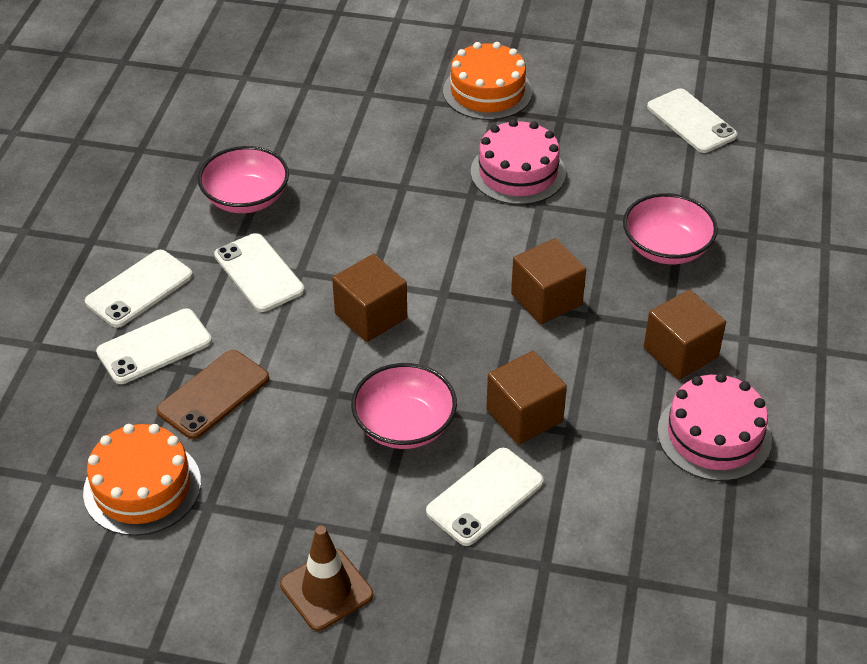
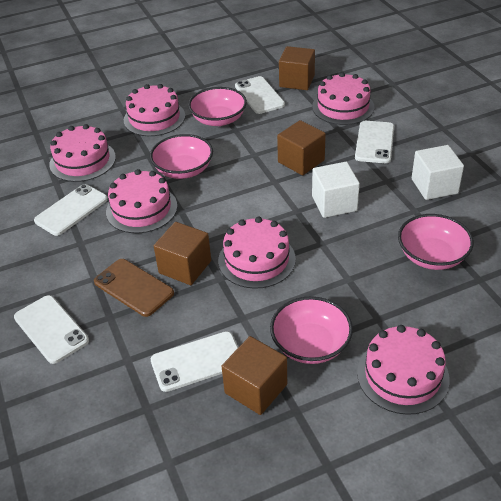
brown traffic cone: 1 -> 0
orange cake: 2 -> 0
pink bowl: 3 -> 4
pink cake: 2 -> 6
white cube: 0 -> 2

